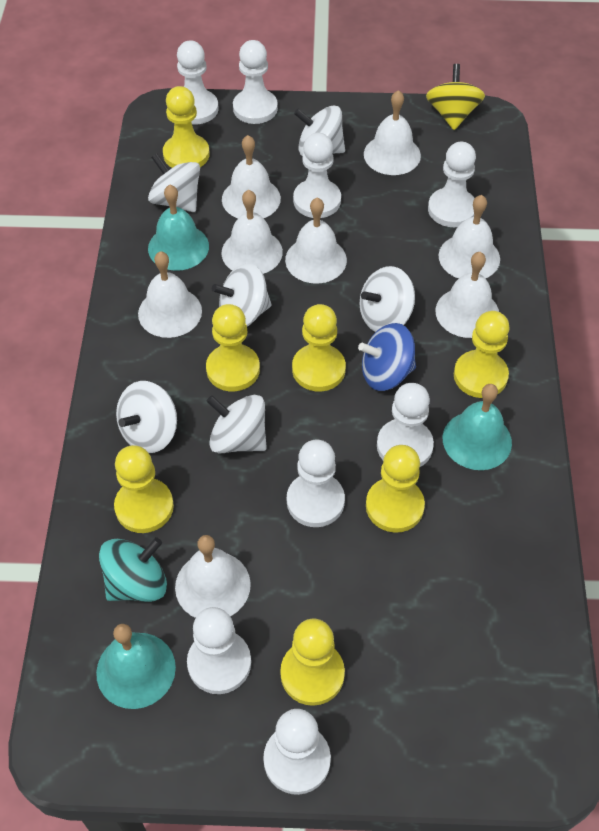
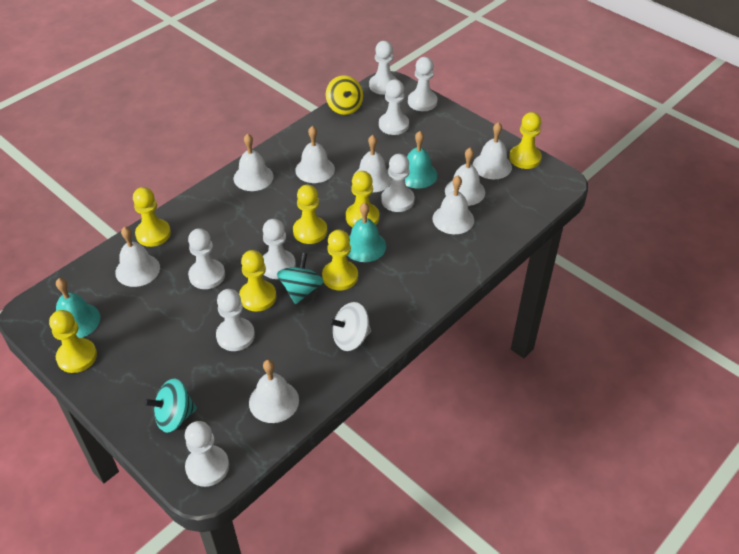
blue spinning top: 1 -> 0
turquoise spinning top: 1 -> 2
white spinning top: 6 -> 1

